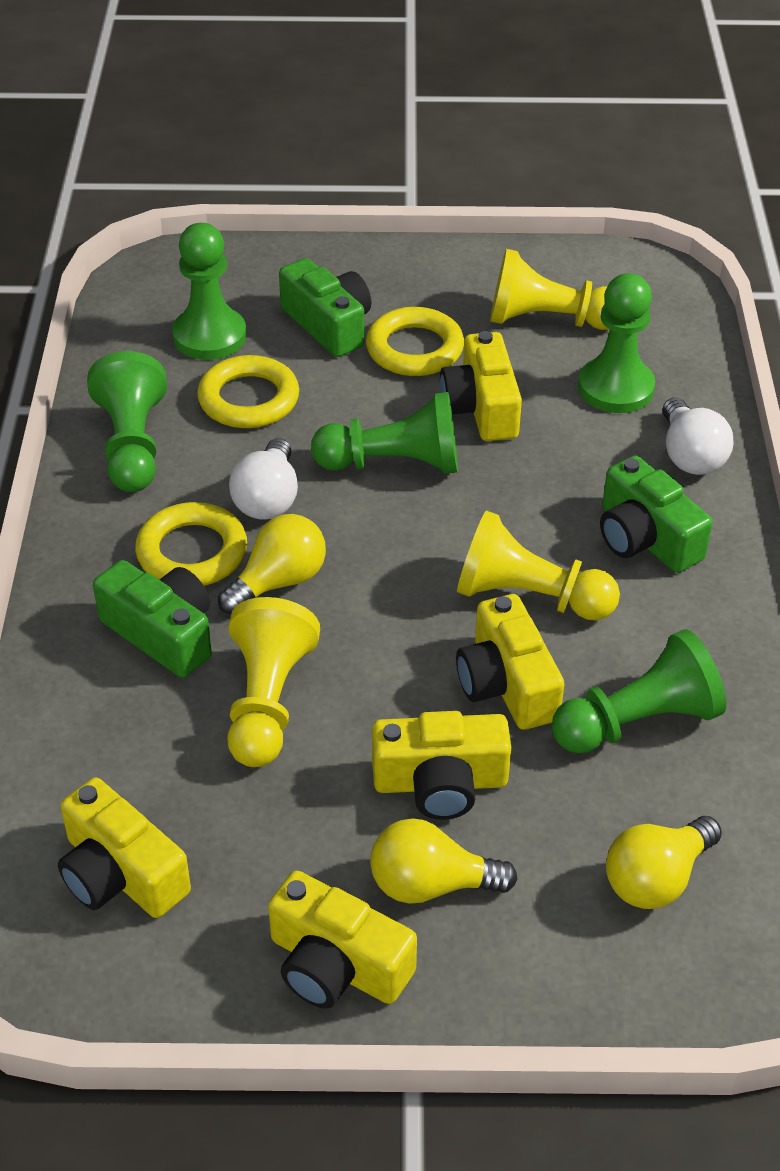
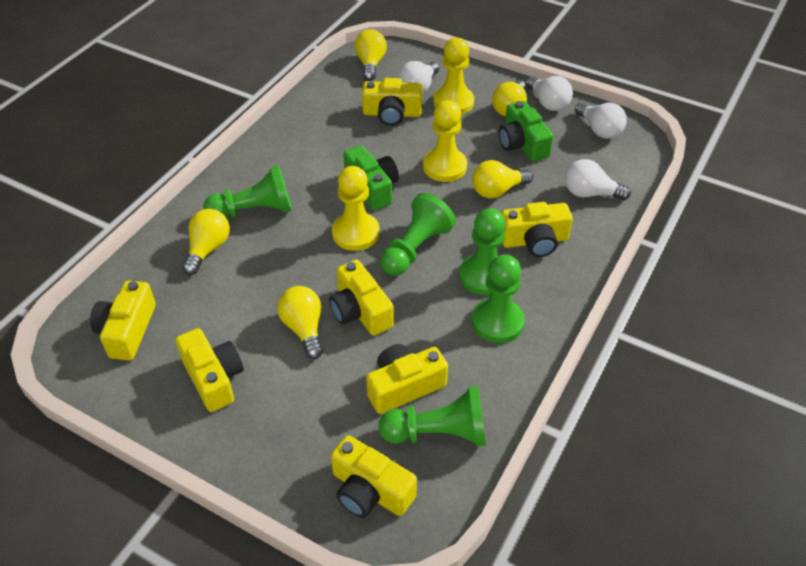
green camera: 3 -> 2
white light bulb: 2 -> 4
yellow camera: 5 -> 7
yellow light bulb: 3 -> 5
yellow ring: 3 -> 0

